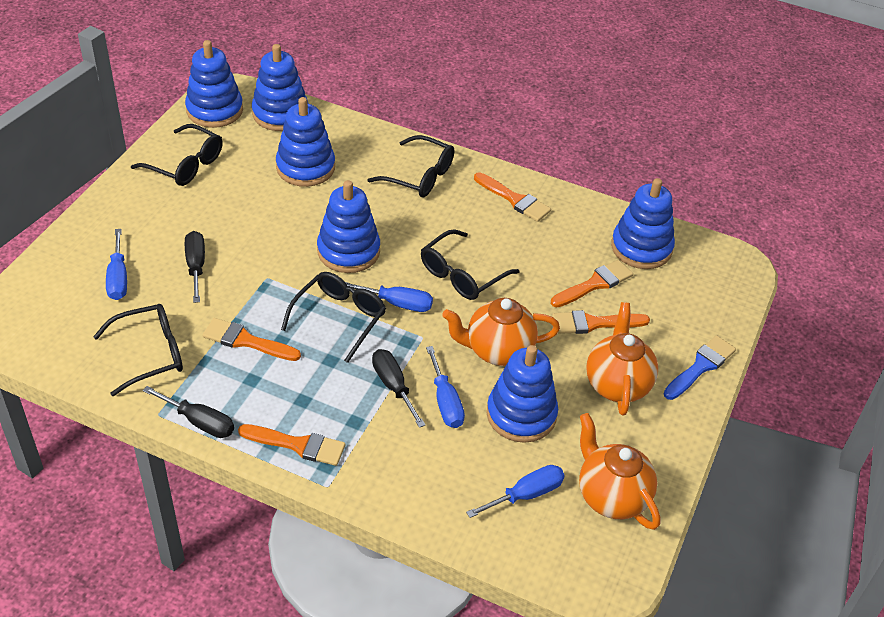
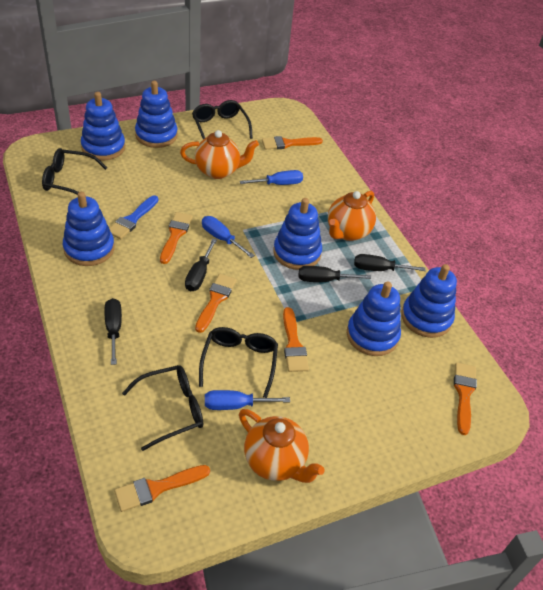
black glasses: 5 -> 4
black screwdriver: 3 -> 4
blue screwdriver: 4 -> 3
orange brush: 5 -> 6

